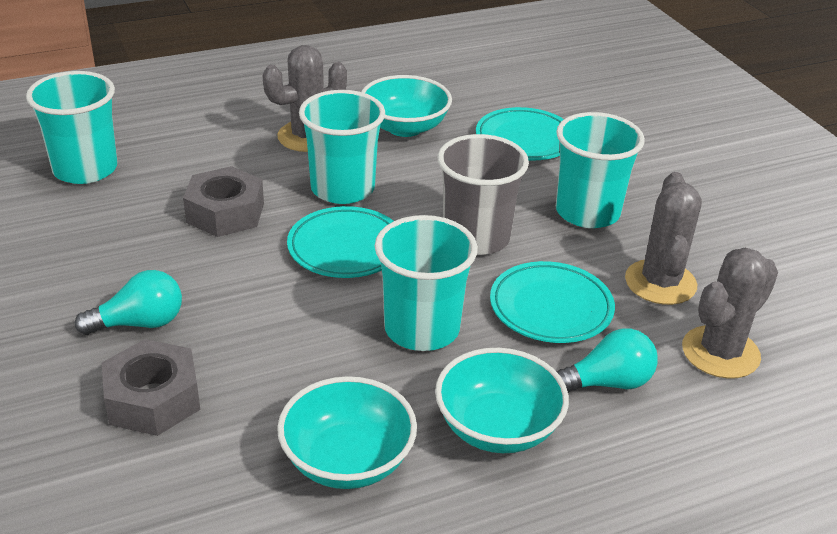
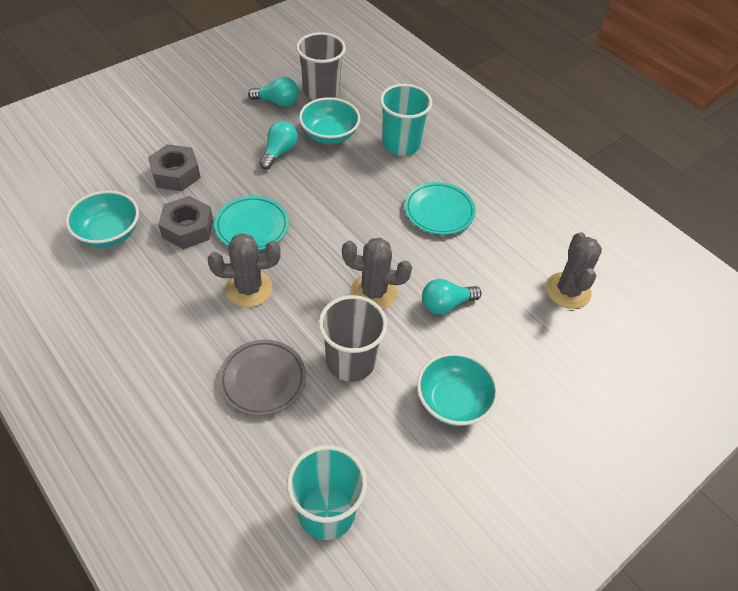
grey cup: 1 -> 2
grey plate: 0 -> 1
turquoise cup: 4 -> 2
turquoise light bulb: 2 -> 3
turquoise plate: 3 -> 2

